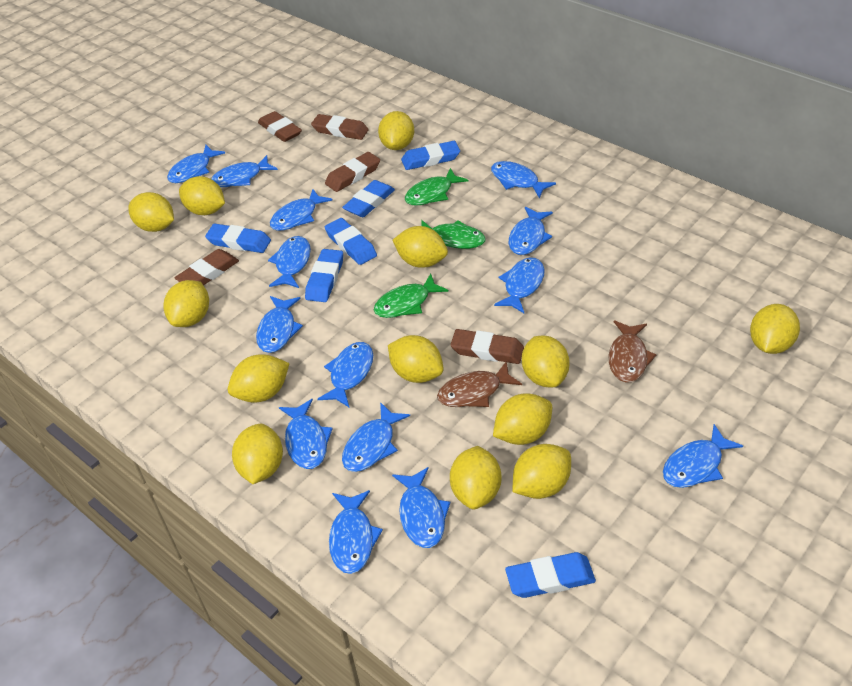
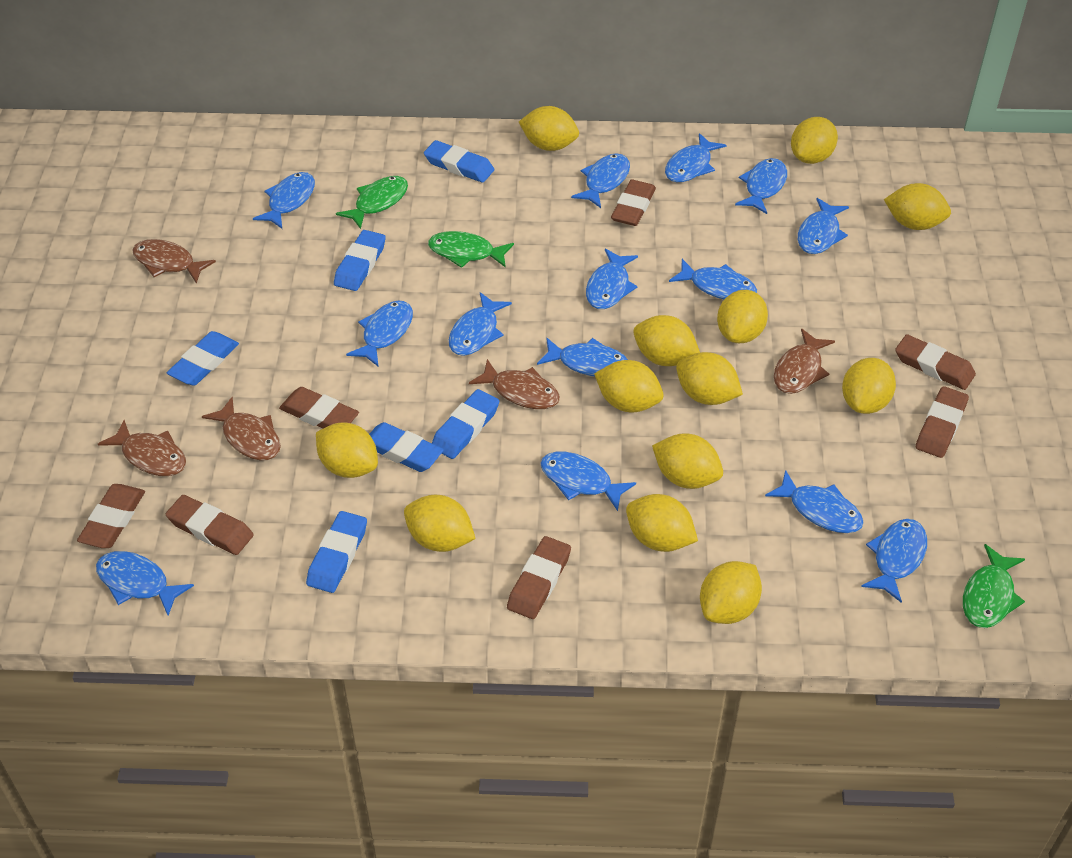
brown eraser: 5 -> 7
brown fish: 2 -> 5

